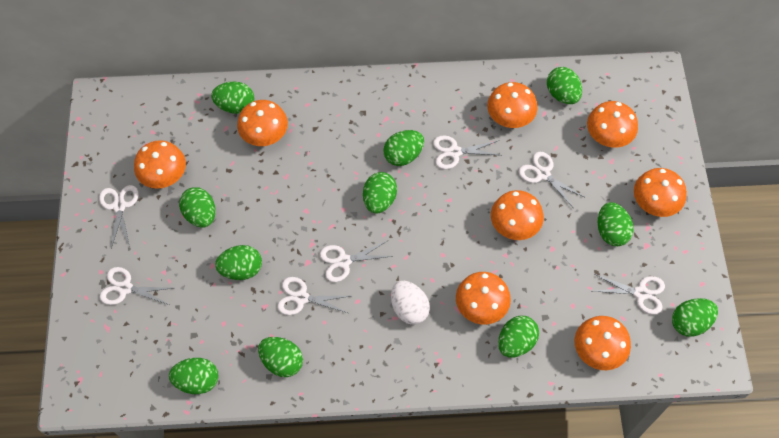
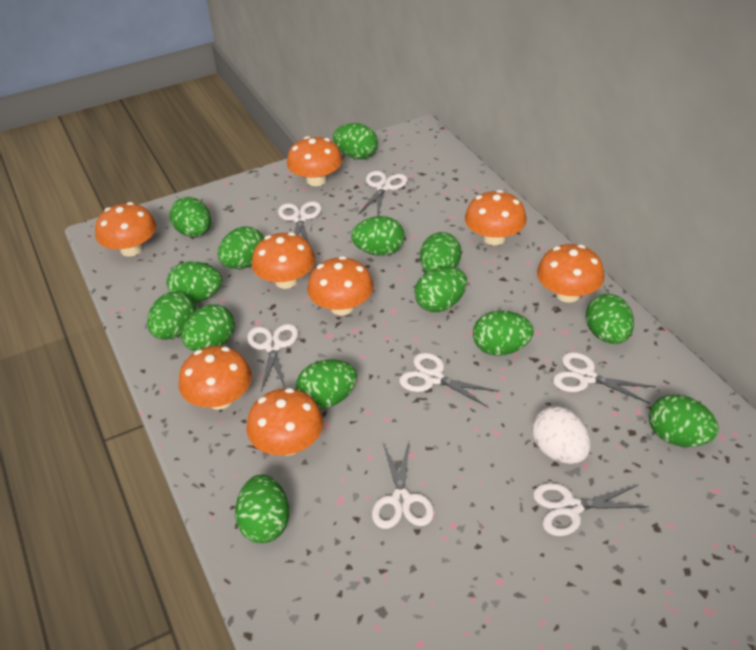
green egg: 11 -> 14

